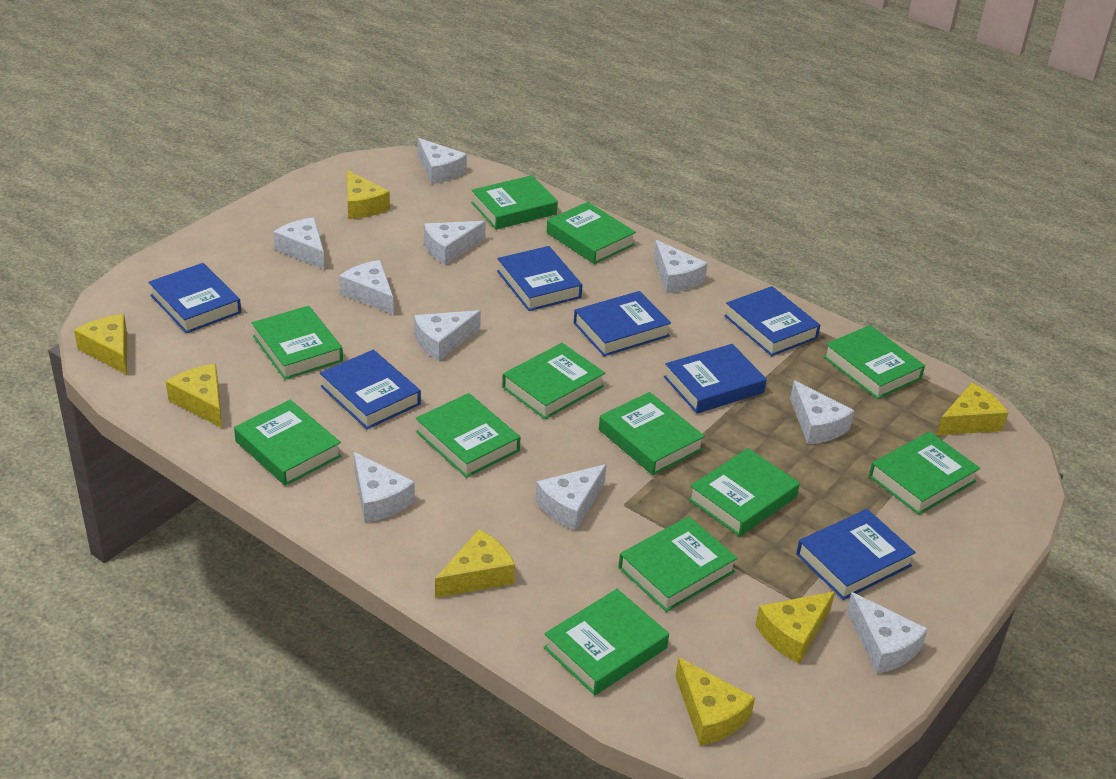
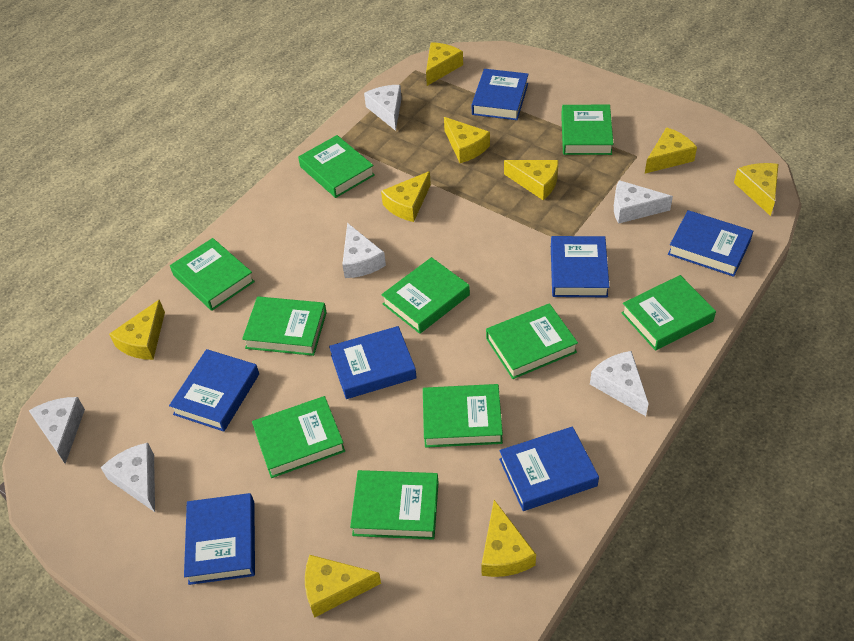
green book: 12 -> 10
white cheese: 10 -> 6
yellow cheese: 7 -> 9

